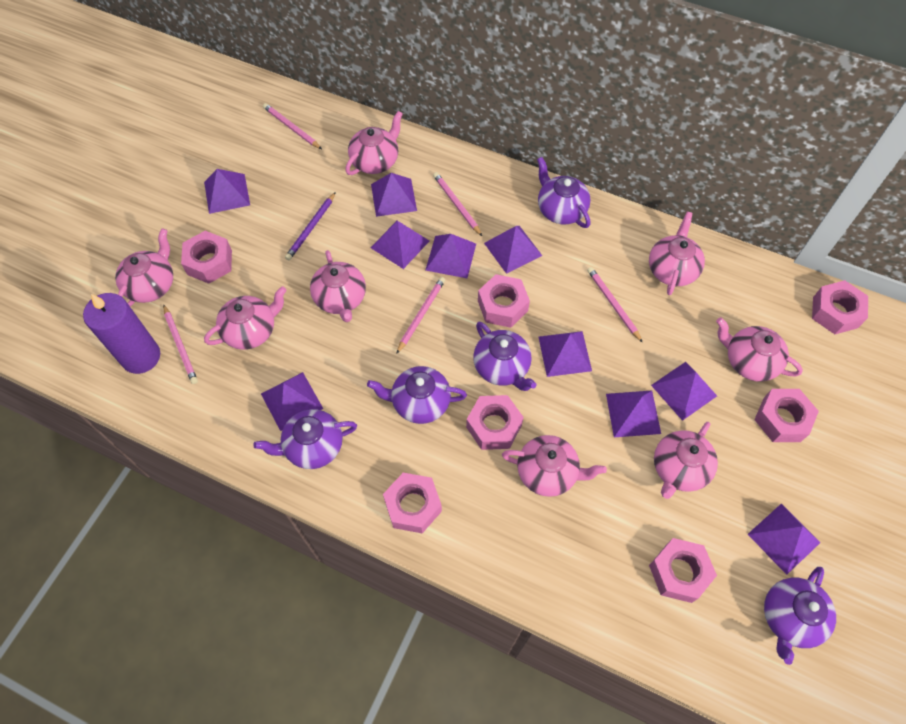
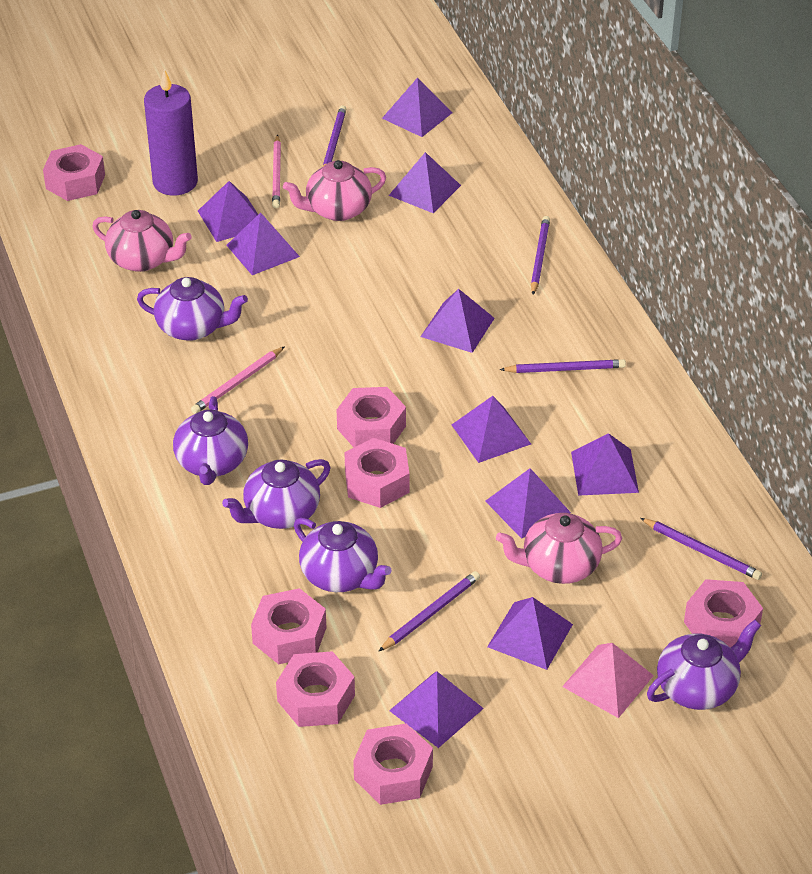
pink pencil: 5 -> 2
pink pyramid: 0 -> 1
pink teapot: 8 -> 3
purple pencil: 1 -> 5

